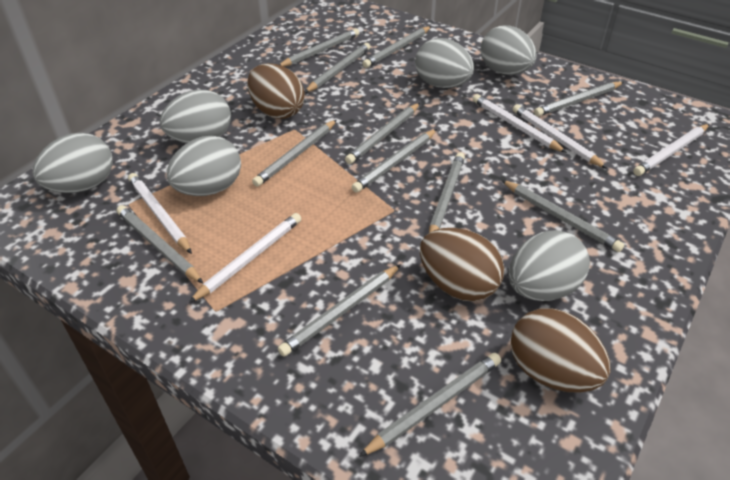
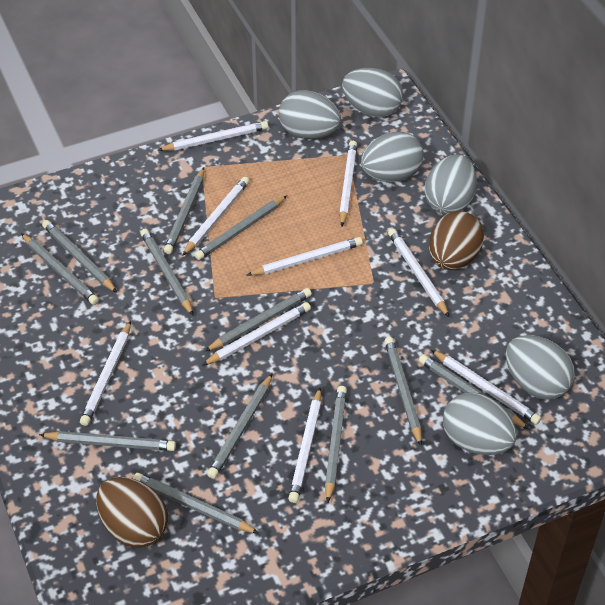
brown egg: 3 -> 2
white pencil: 5 -> 9

